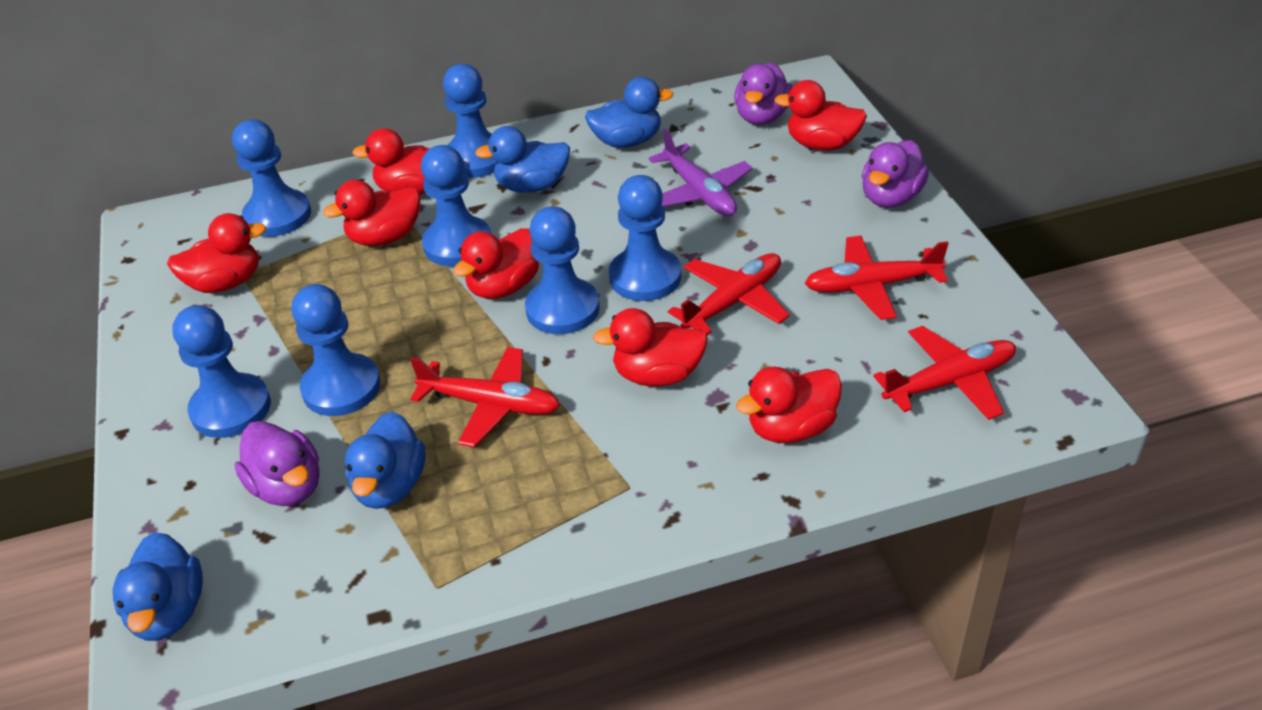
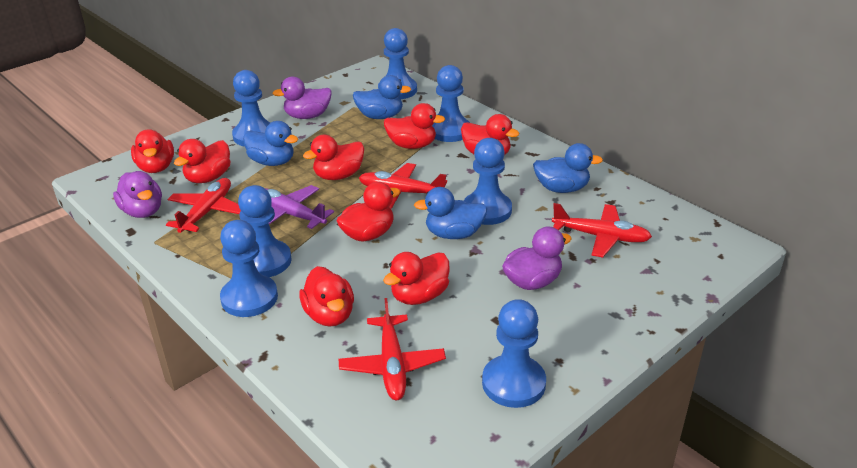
red duck: 7 -> 8

